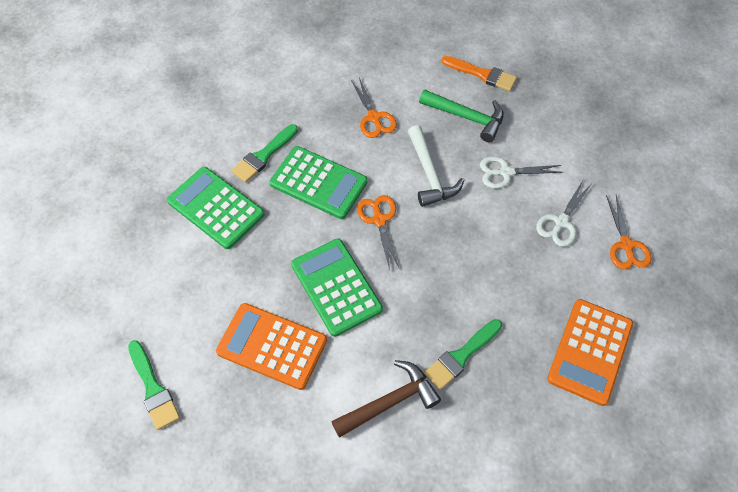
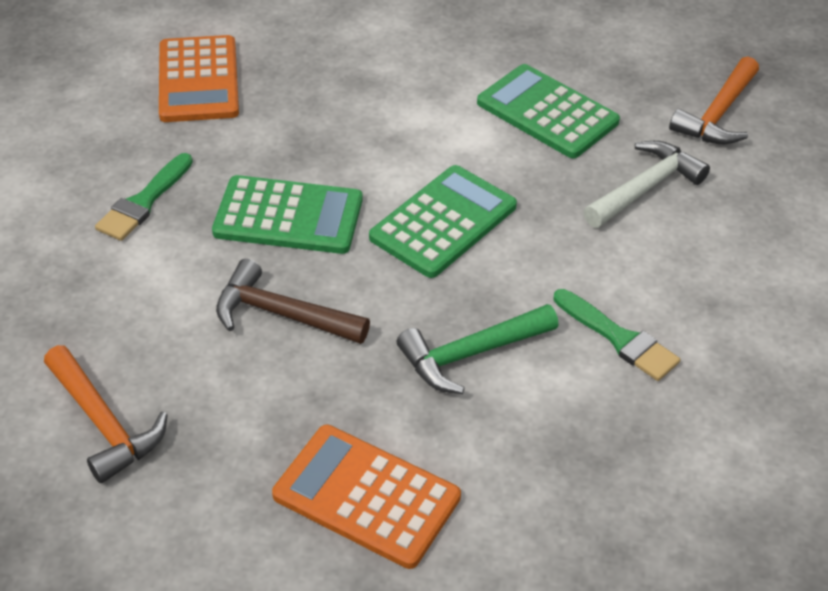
green brush: 3 -> 2
orange brush: 1 -> 0
orange hammer: 0 -> 2
orange scissors: 3 -> 0
white scissors: 2 -> 0

